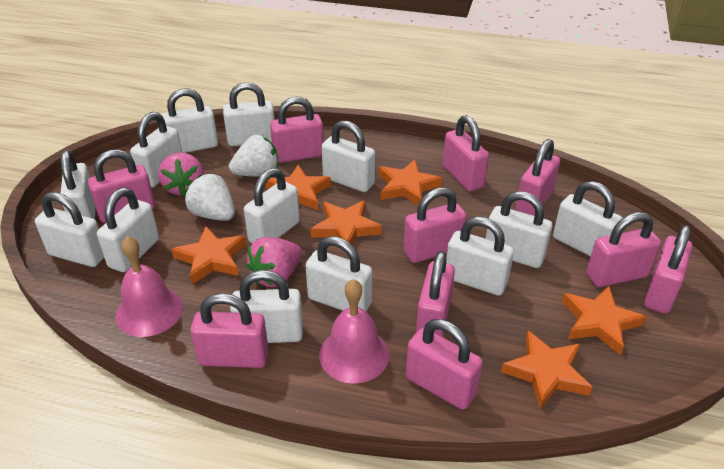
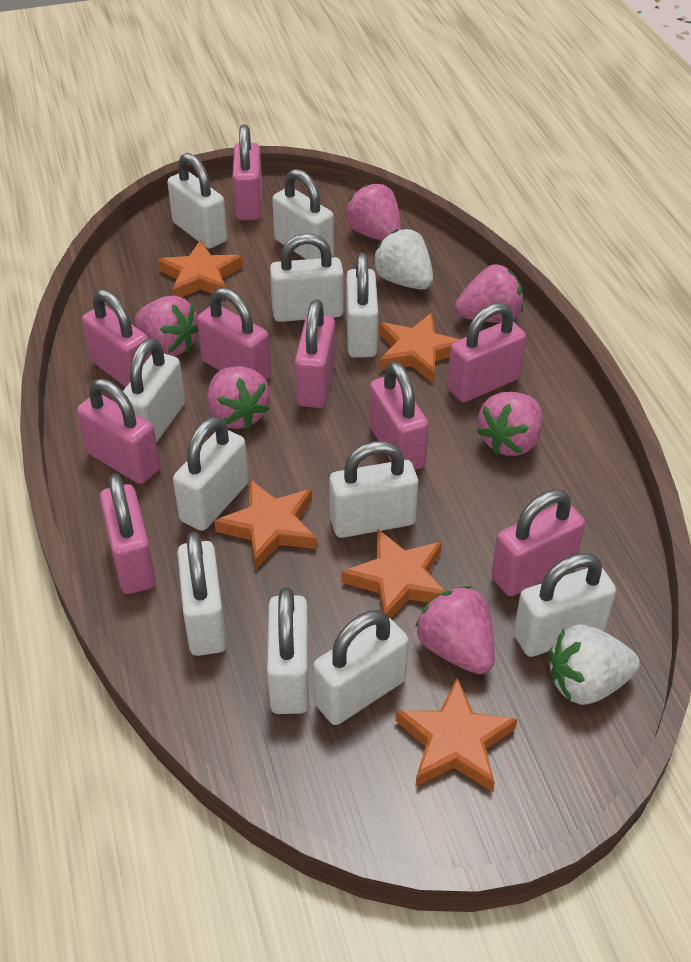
orange star: 6 -> 5
pink bell: 2 -> 0
pink padlock: 10 -> 9
pink strawberry: 2 -> 6
white padlock: 13 -> 11

